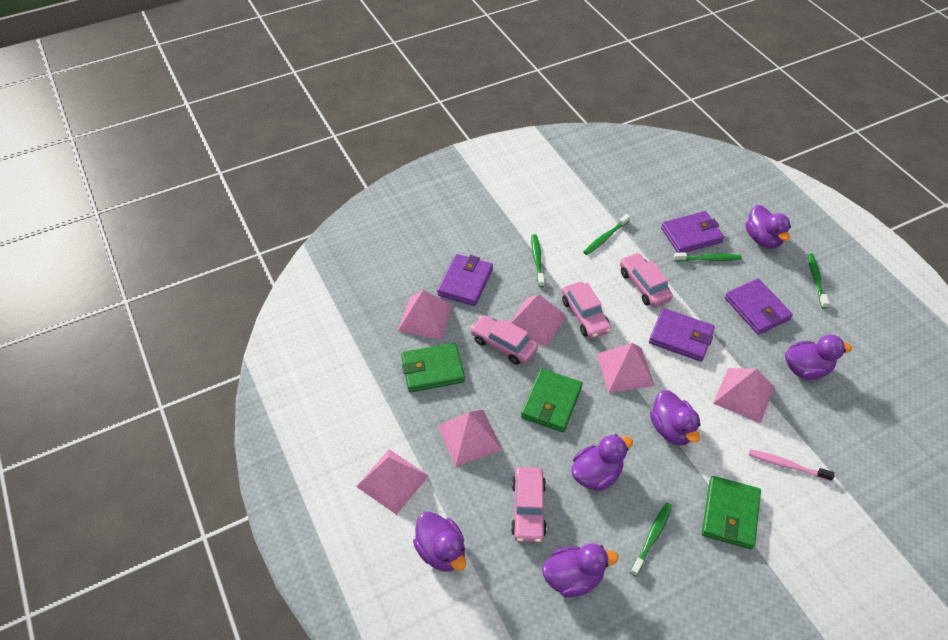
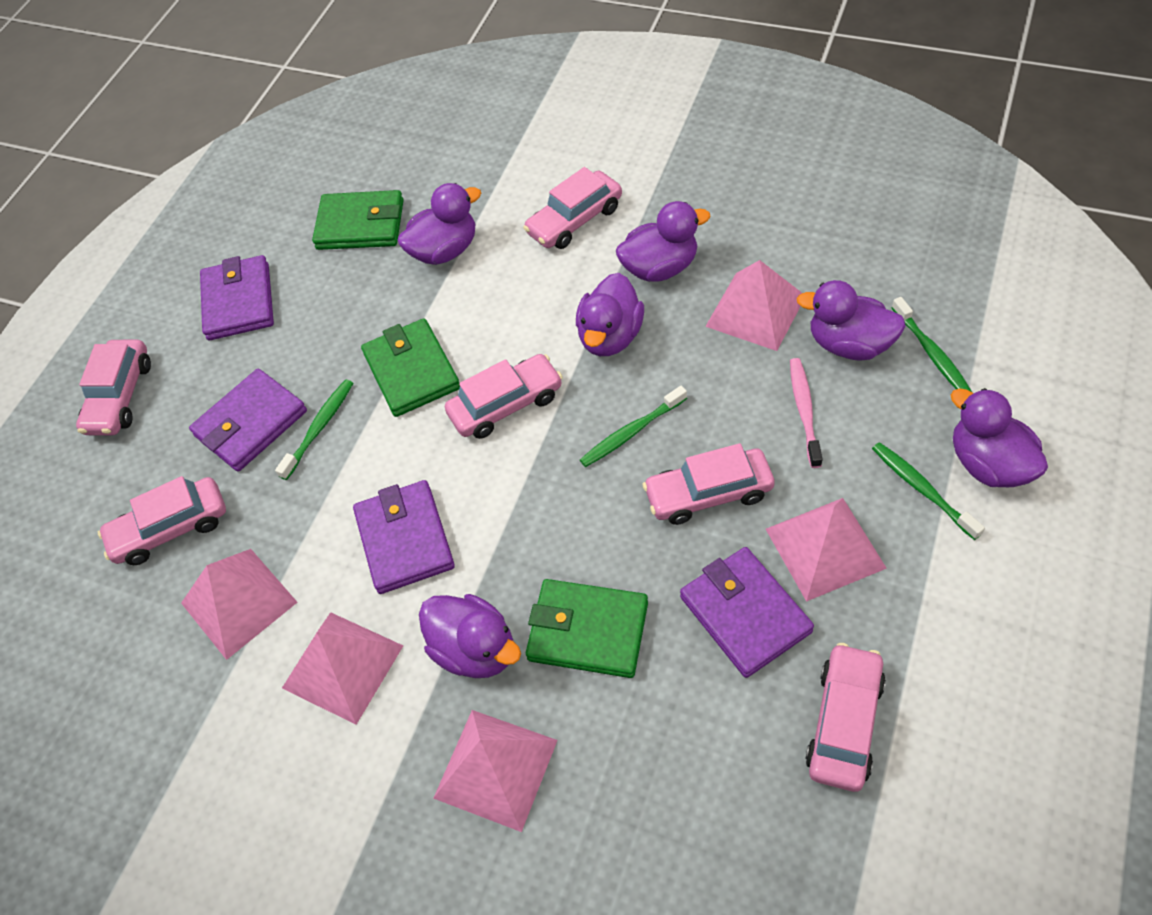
green toothbrush: 5 -> 4
pink car: 4 -> 6
pink pyramid: 6 -> 5

